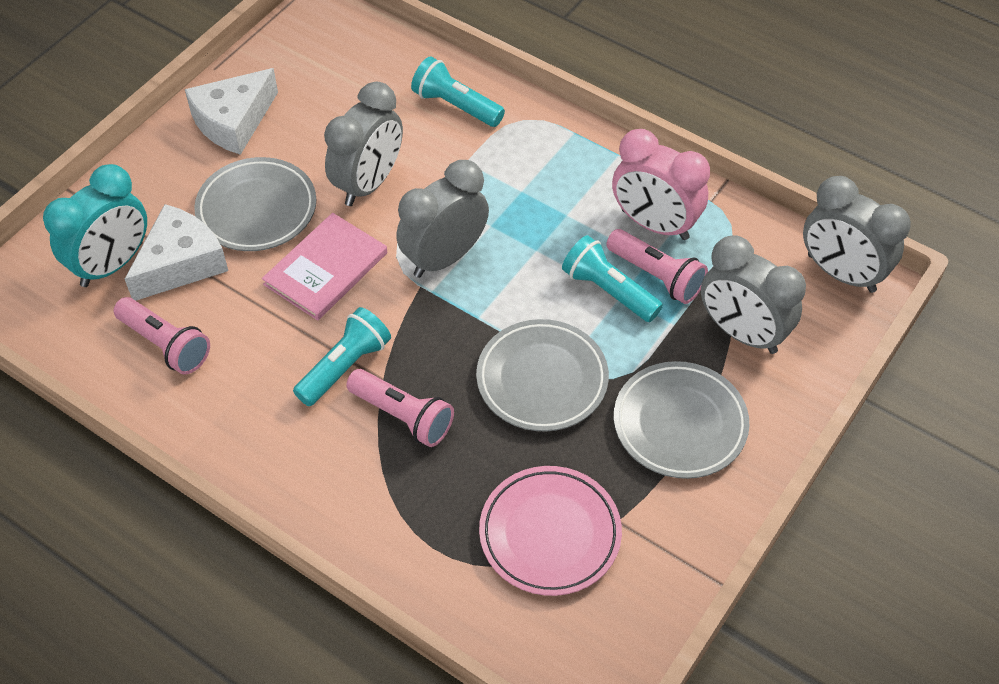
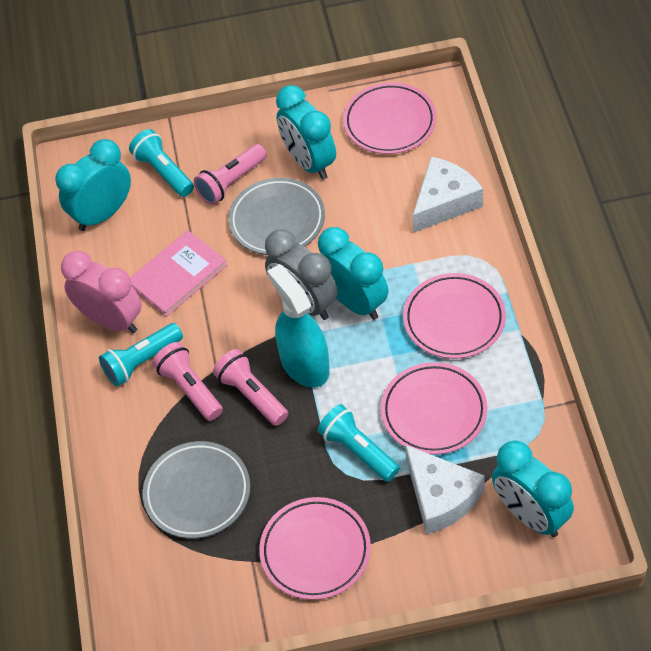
grey clock: 4 -> 1
grey plate: 3 -> 2
pink plate: 1 -> 4
turquoise clock: 1 -> 4
turquoise spray bottle: 0 -> 1

